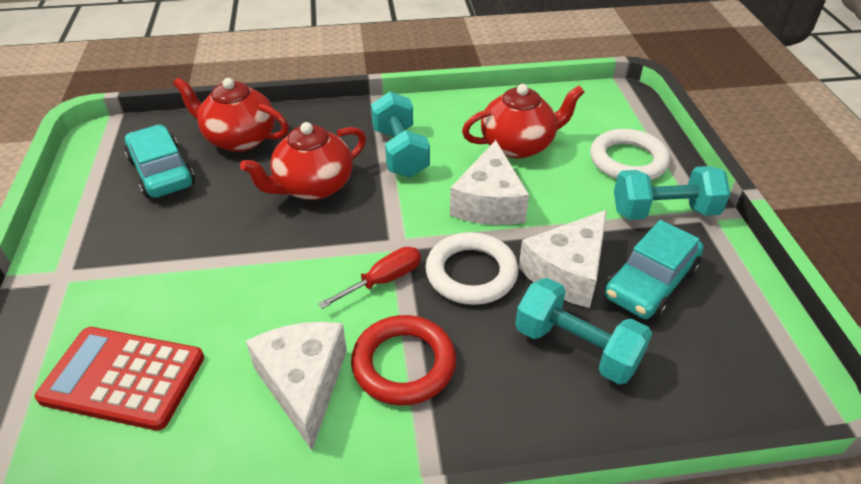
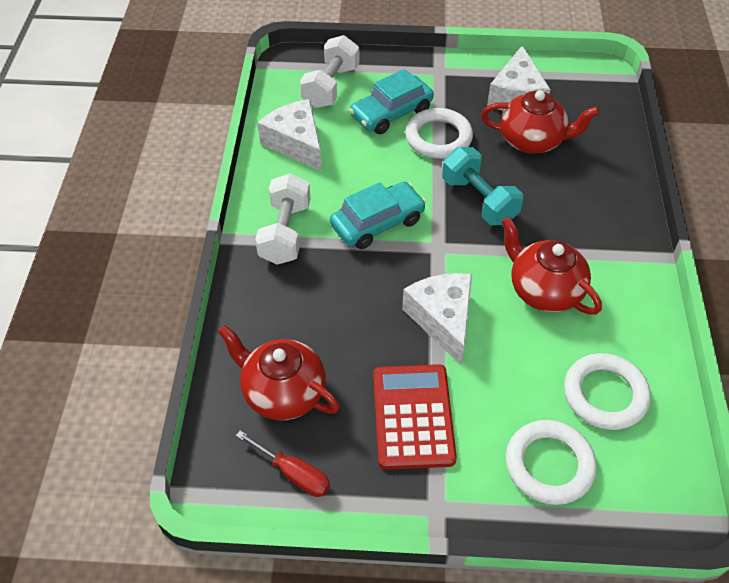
red ring: 1 -> 0
turquoise dumbbell: 3 -> 1
white dumbbell: 0 -> 2
white ring: 2 -> 3

